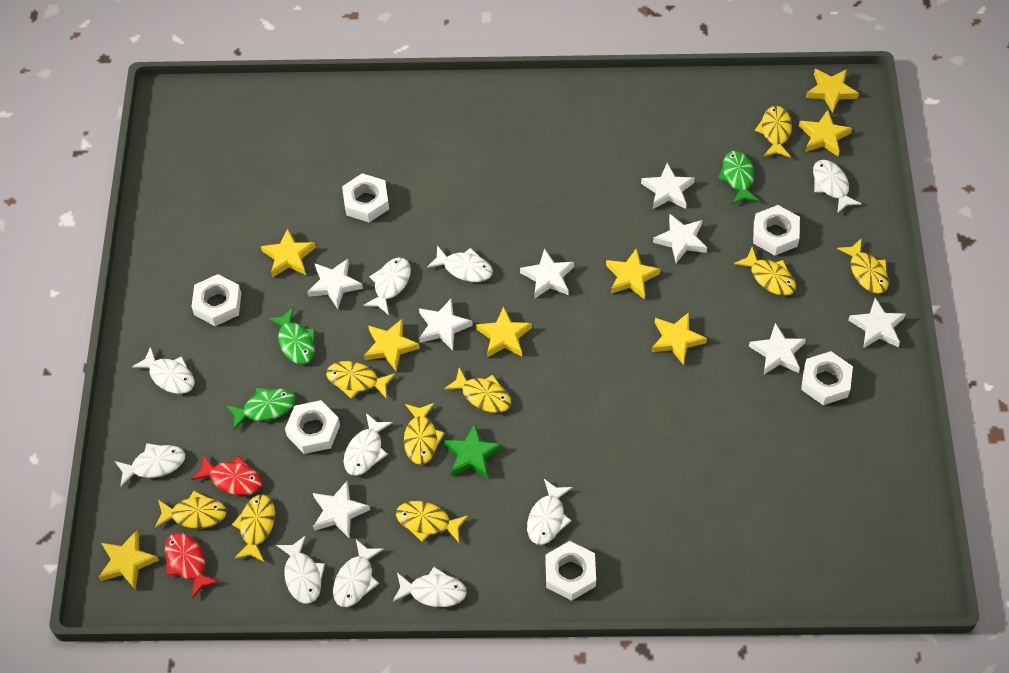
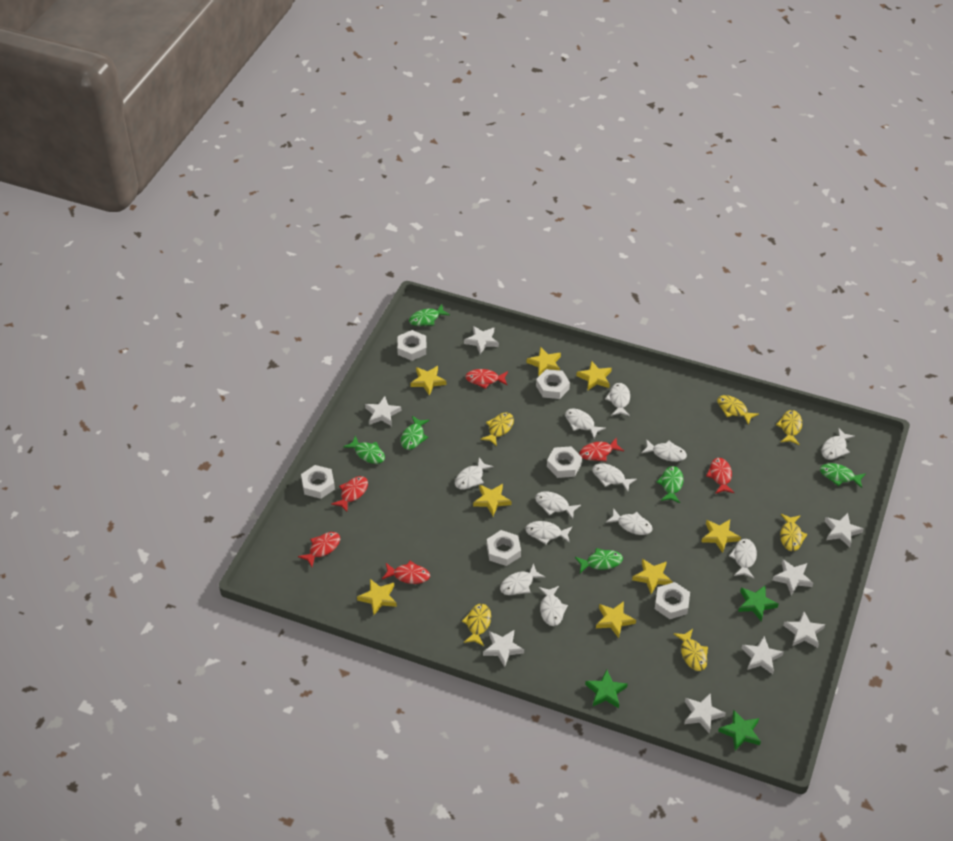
green fish: 3 -> 6
green star: 1 -> 3
red fish: 2 -> 6
white fish: 10 -> 12
yellow fish: 9 -> 6

